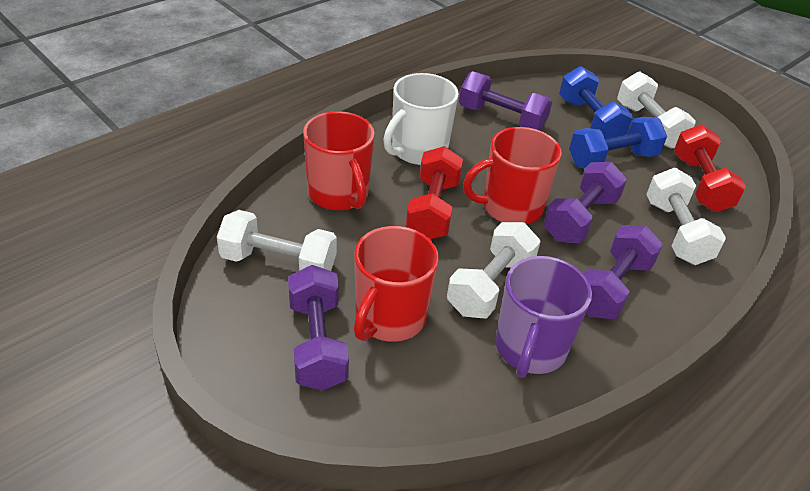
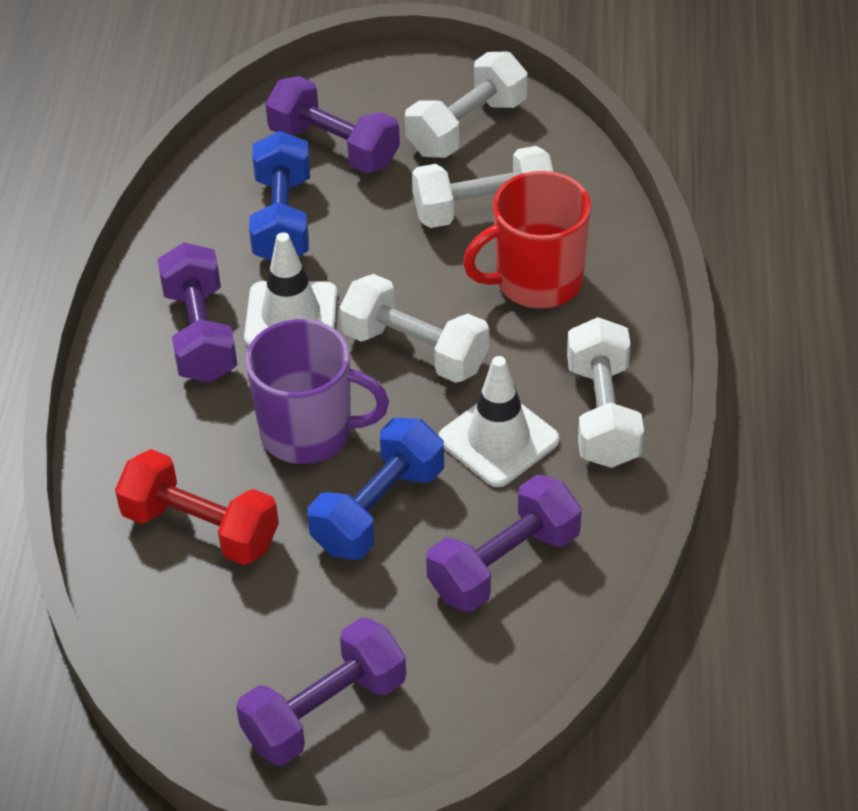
red dumbbell: 2 -> 1
red mug: 3 -> 1
white mug: 1 -> 0
white traffic cone: 0 -> 2

